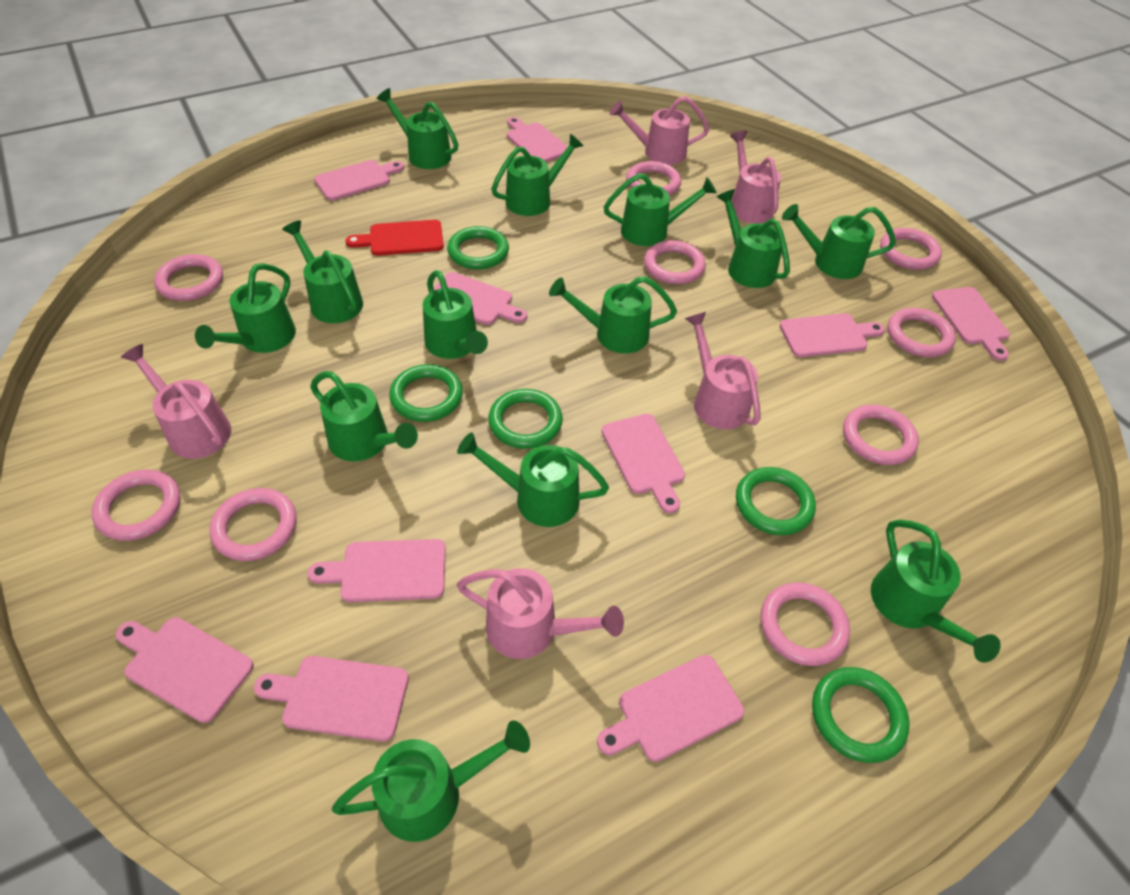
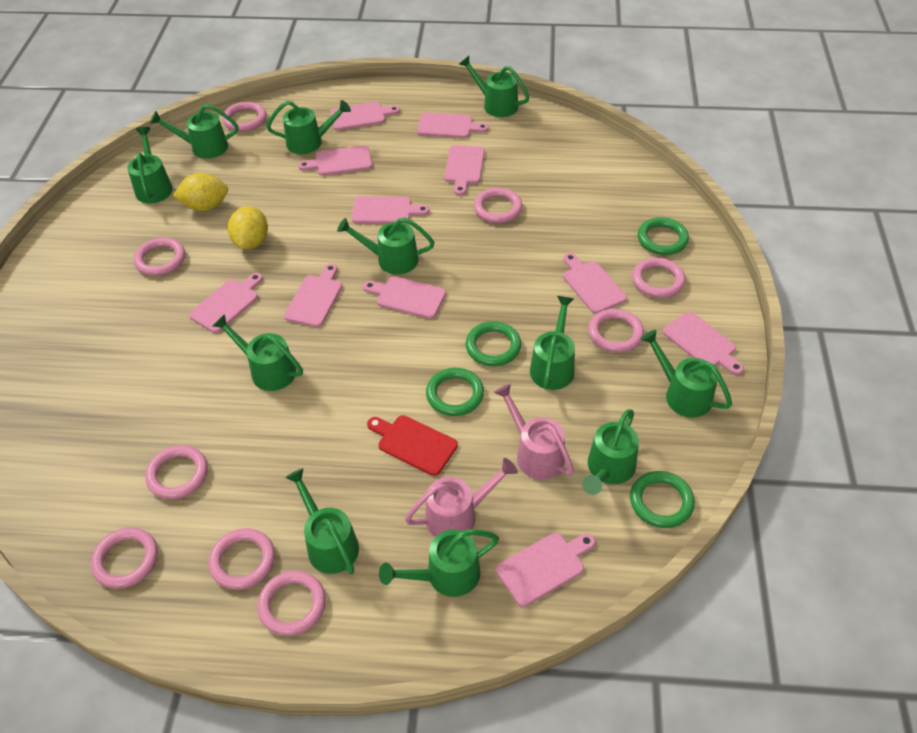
green ring: 5 -> 4
green watering can: 13 -> 11
pink cutting board: 10 -> 11
pink watering can: 5 -> 2
yellow lemon: 0 -> 2

